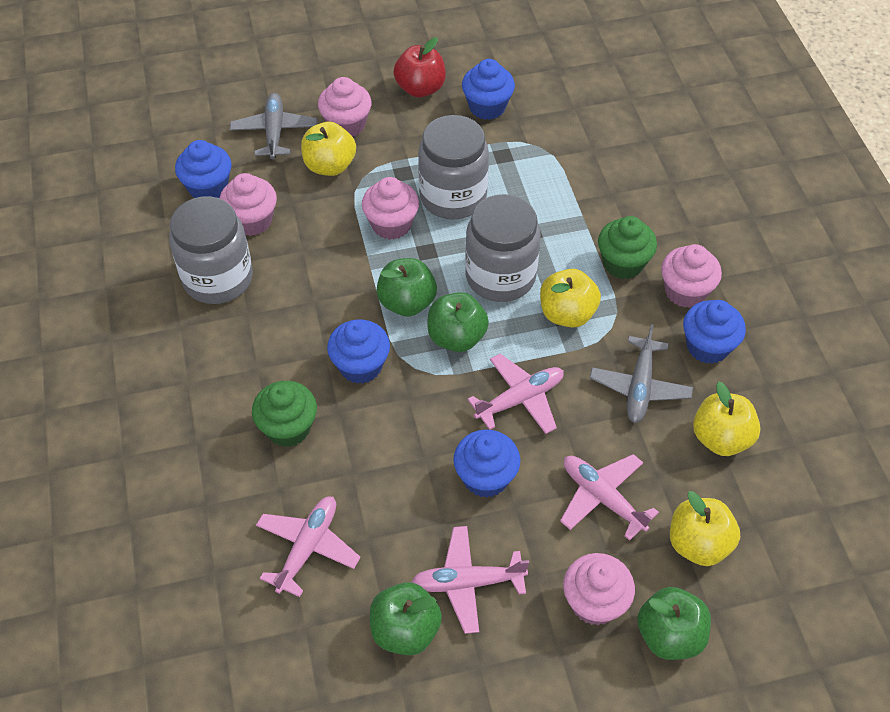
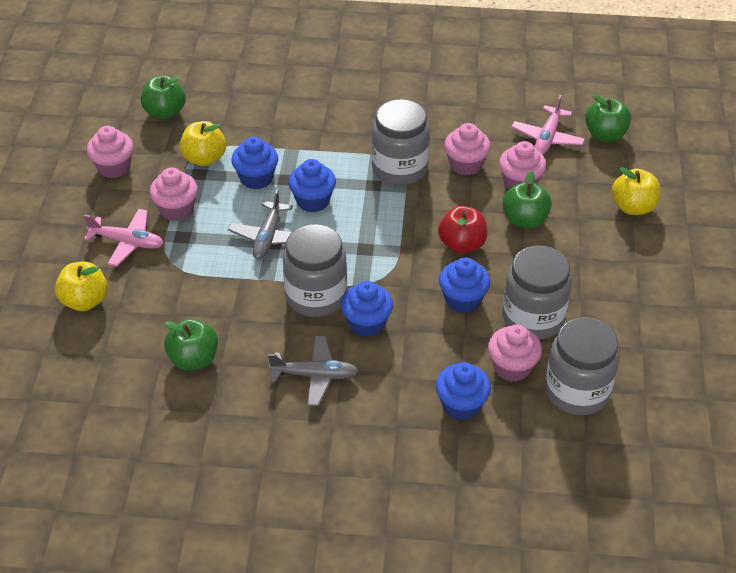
green cupcake: 2 -> 0
grey jar: 3 -> 4
pink plane: 4 -> 2
yellow apple: 4 -> 3

